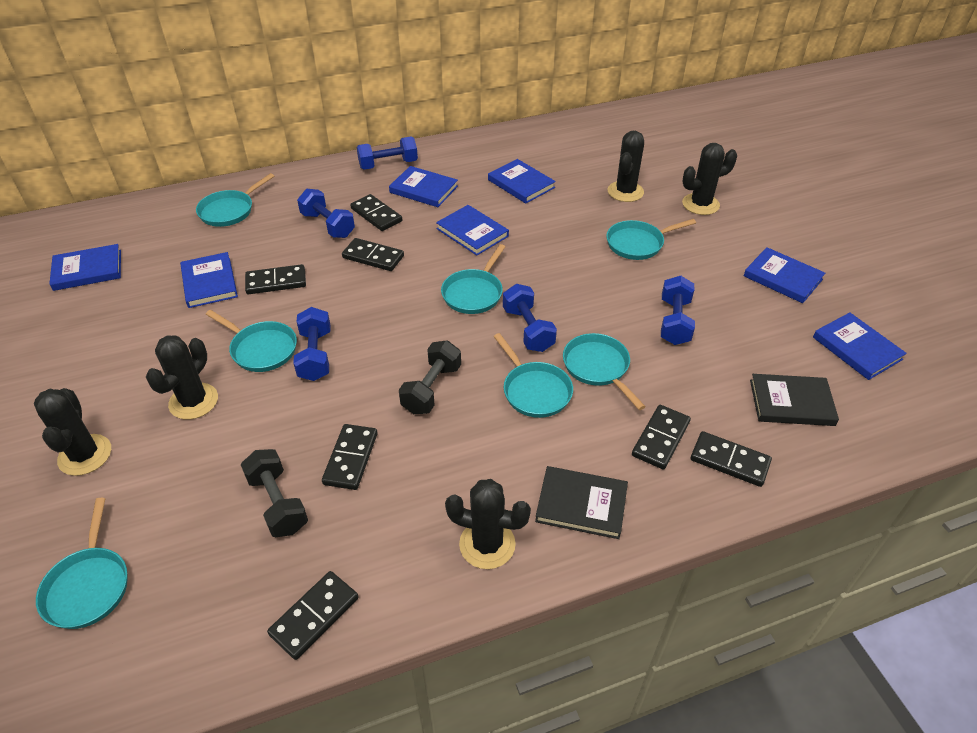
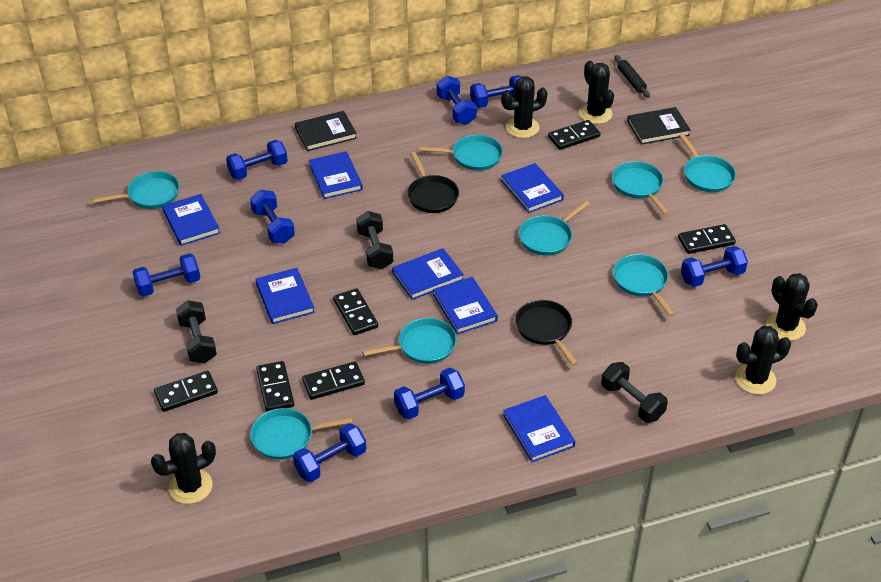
black domino: 7 -> 6
black dumbbell: 2 -> 3
black pan: 0 -> 2
black rolling pin: 0 -> 1
blue dumbbell: 5 -> 8
turquoise pan: 7 -> 8

